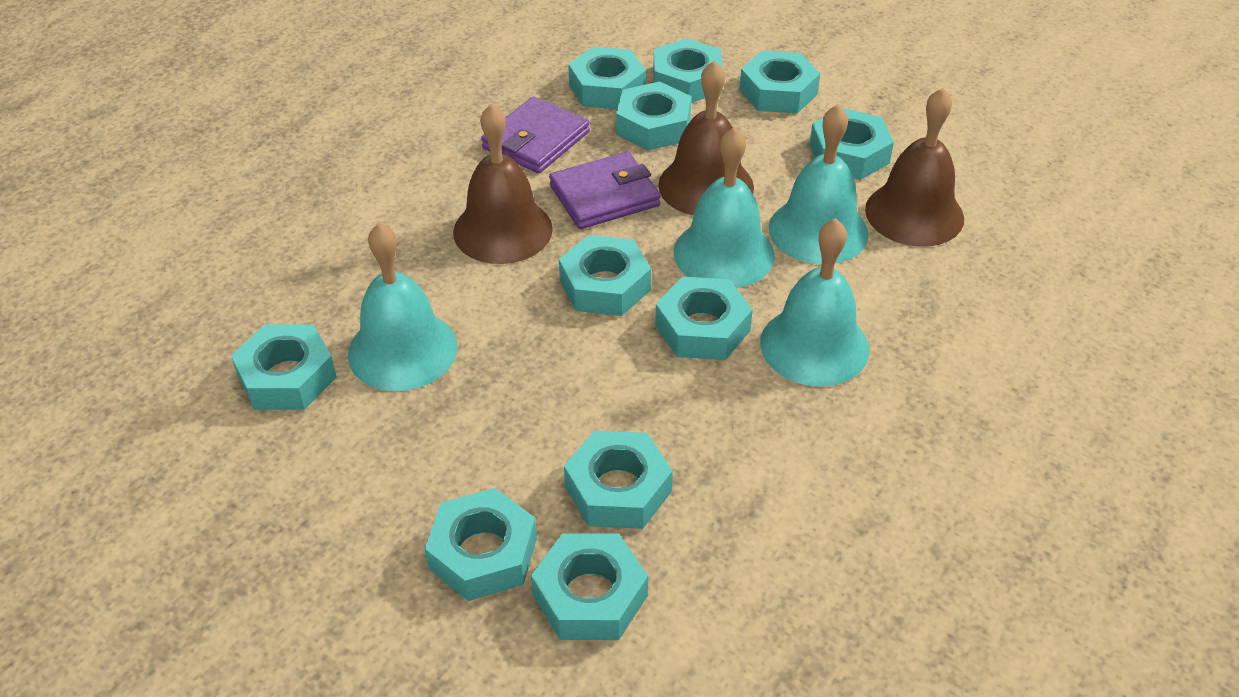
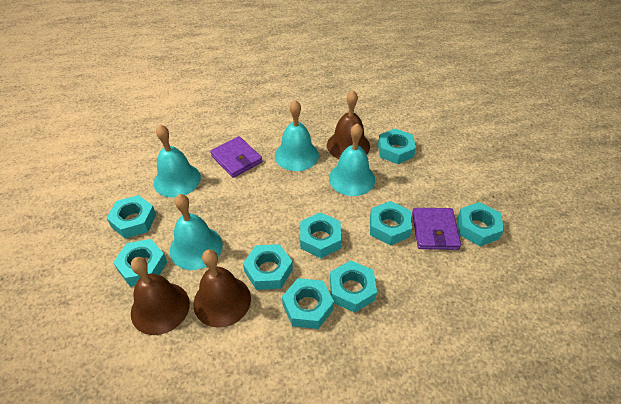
turquoise nut: 11 -> 9

